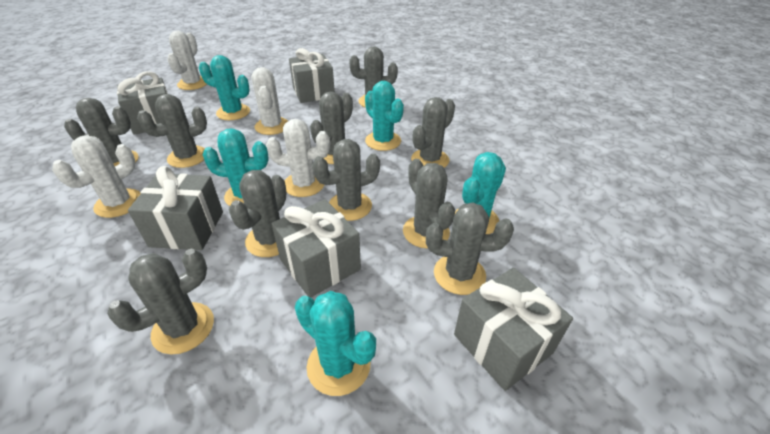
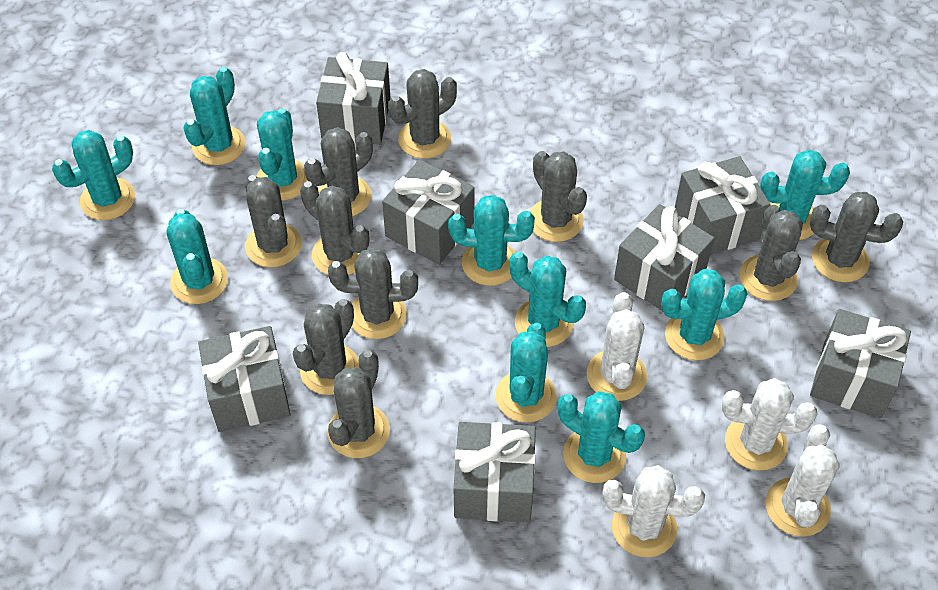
grey gift: 5 -> 7
turquoise cactus: 5 -> 10

